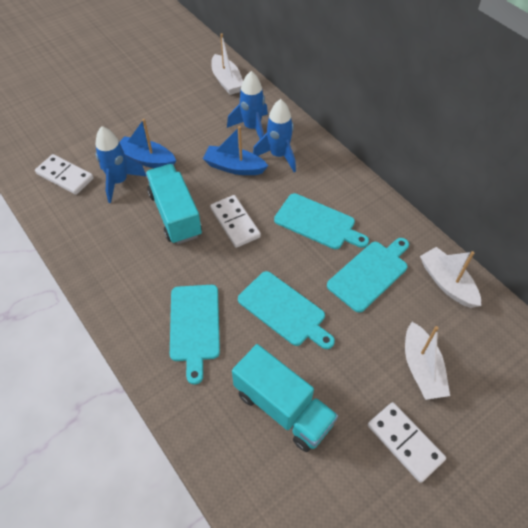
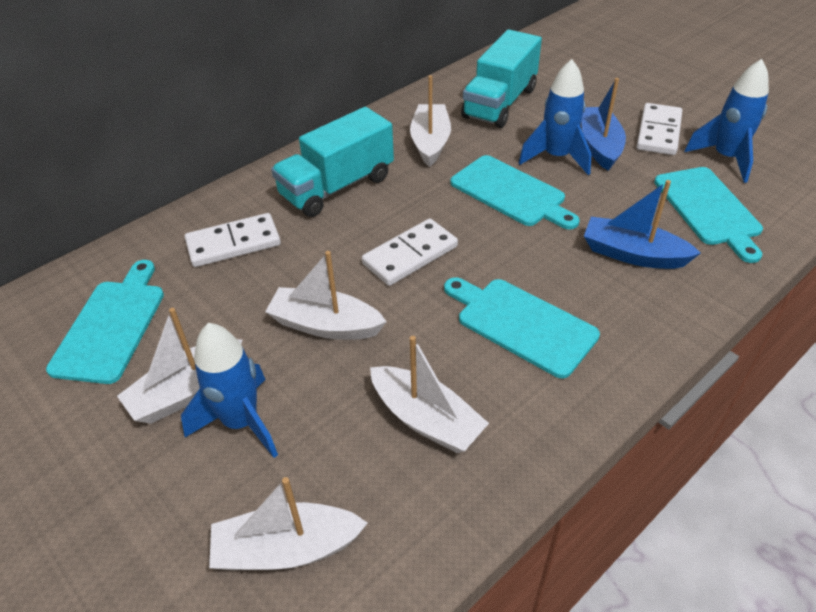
white boat: 3 -> 5

